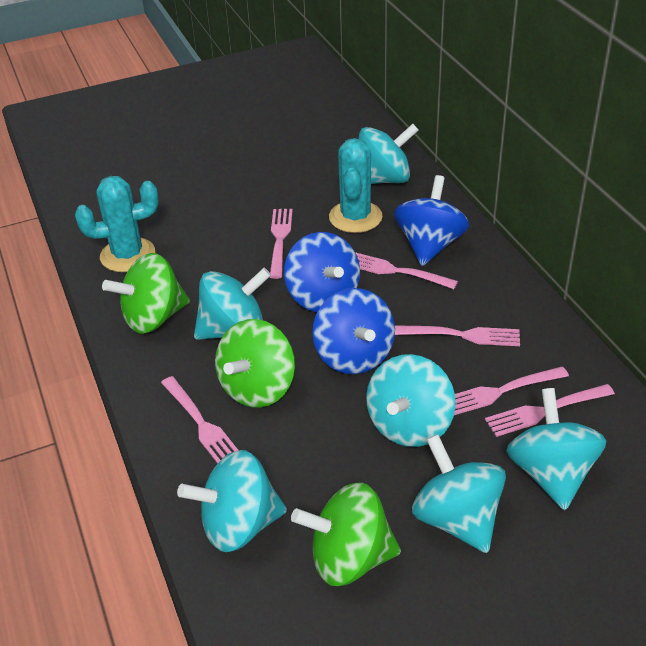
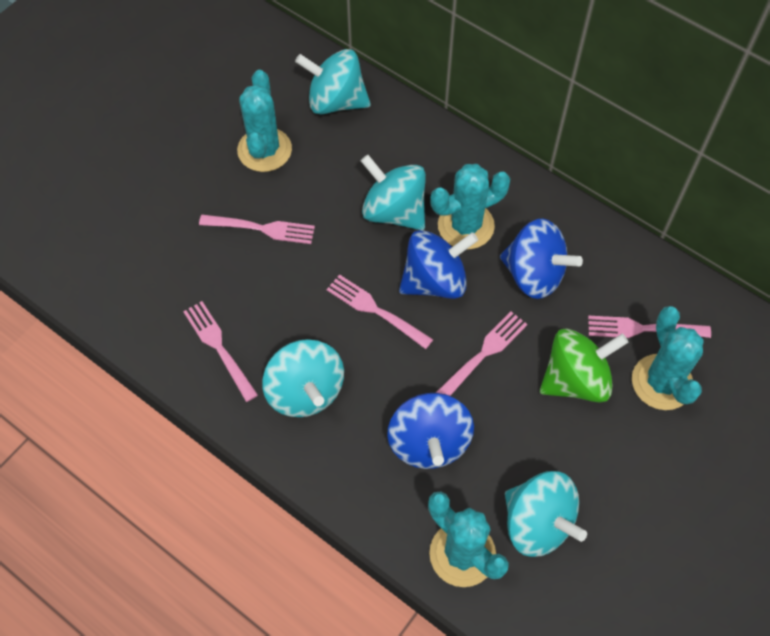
green spinning top: 3 -> 1
pink fork: 6 -> 5
turquoise cactus: 2 -> 4
turquoise spinning top: 6 -> 4

